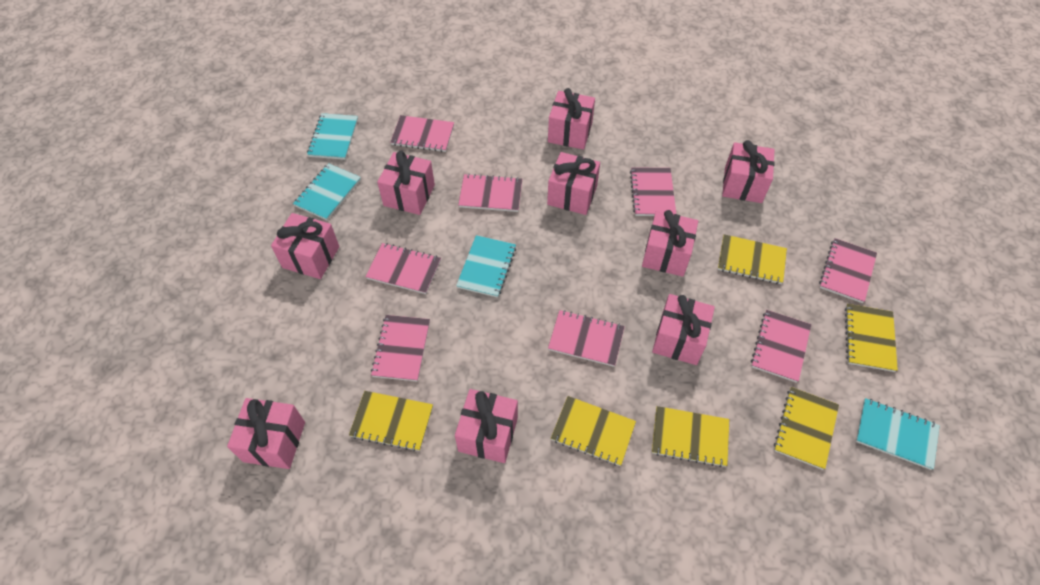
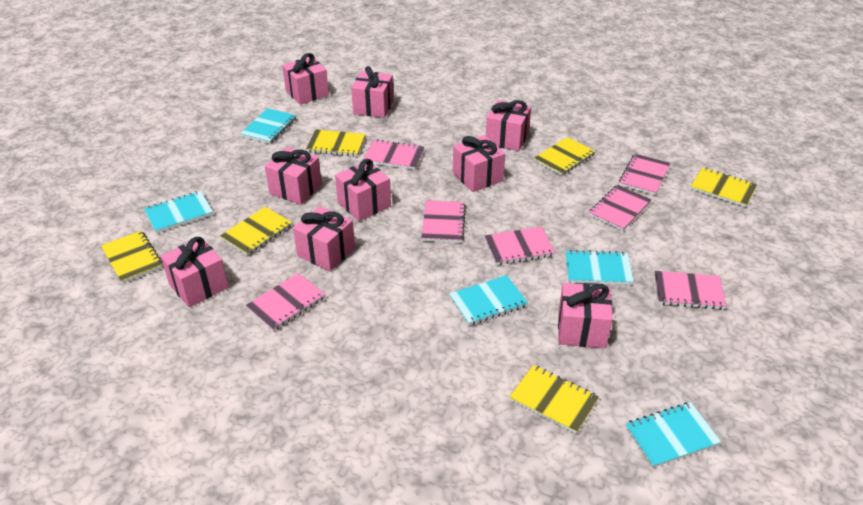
pink notebook: 8 -> 7
turquoise notebook: 4 -> 5

